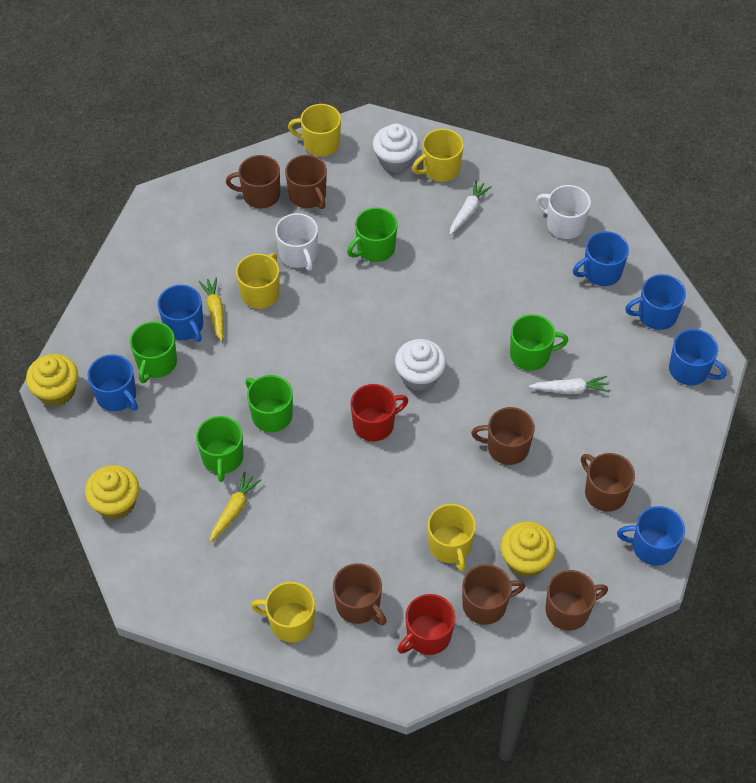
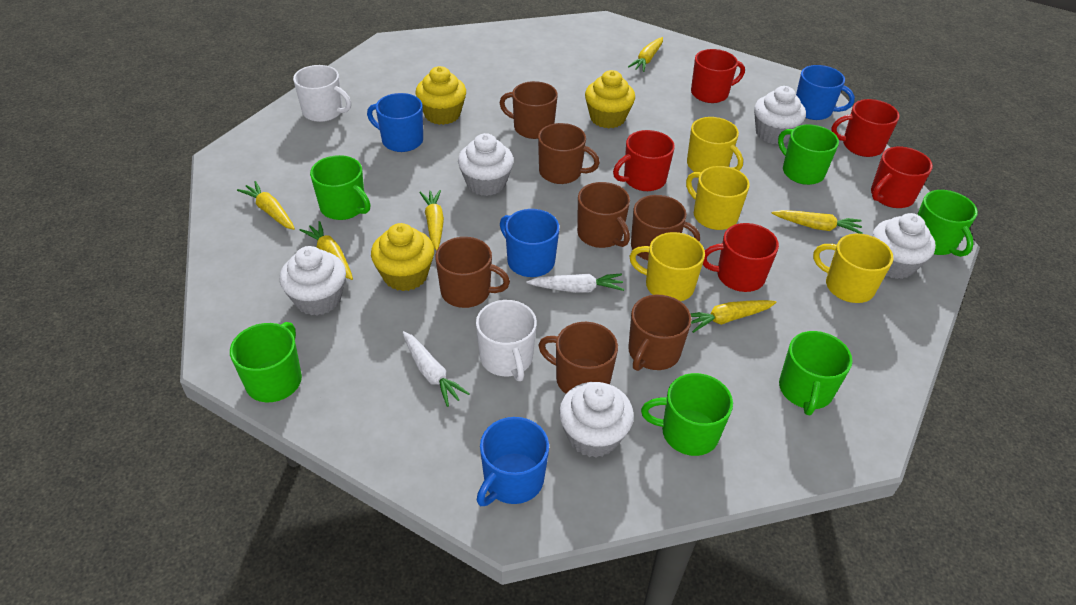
blue mug: 6 -> 4
green mug: 5 -> 6
red mug: 2 -> 5
white cupcake: 2 -> 5
yellow carrot: 2 -> 6
yellow mug: 5 -> 4

